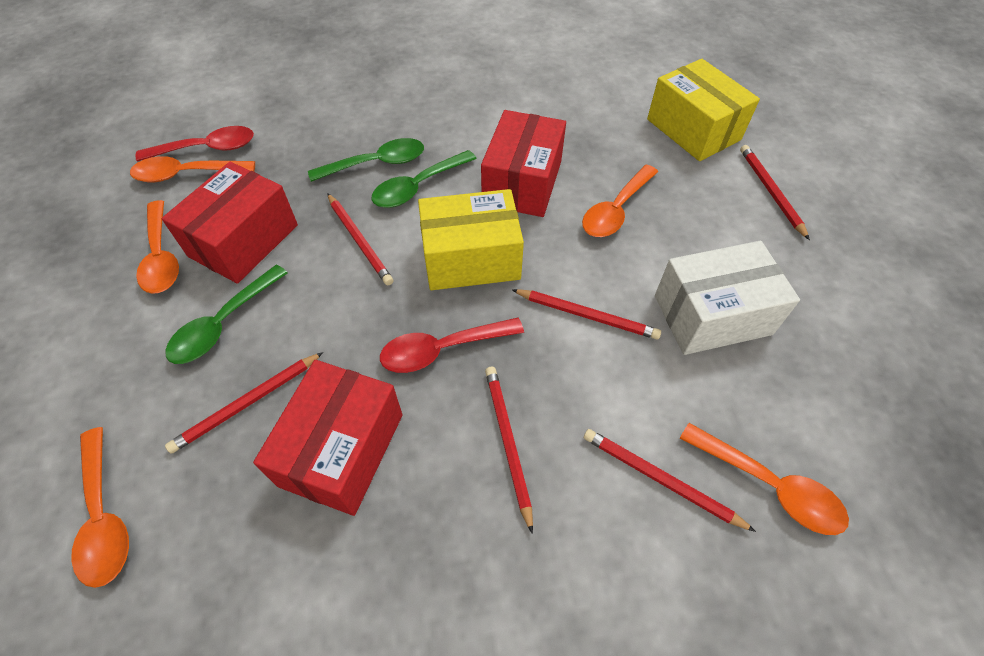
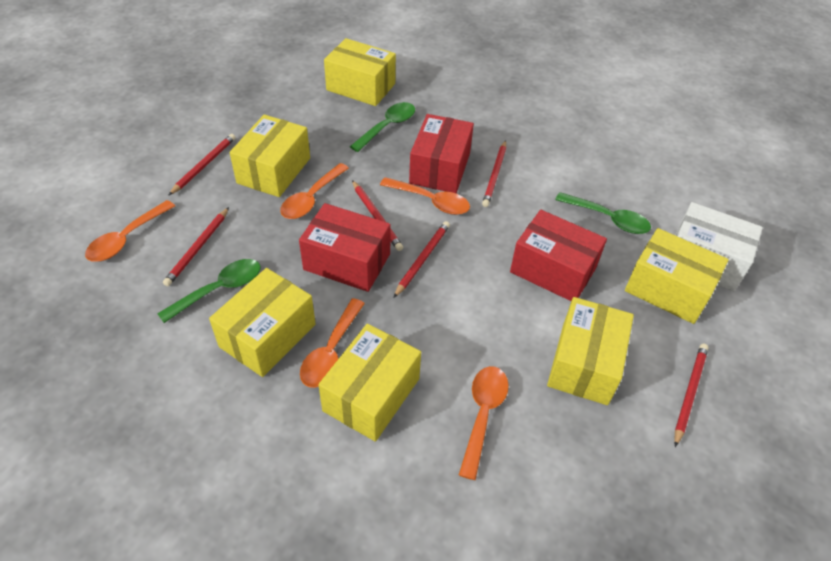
red spoon: 2 -> 0
yellow box: 2 -> 6

